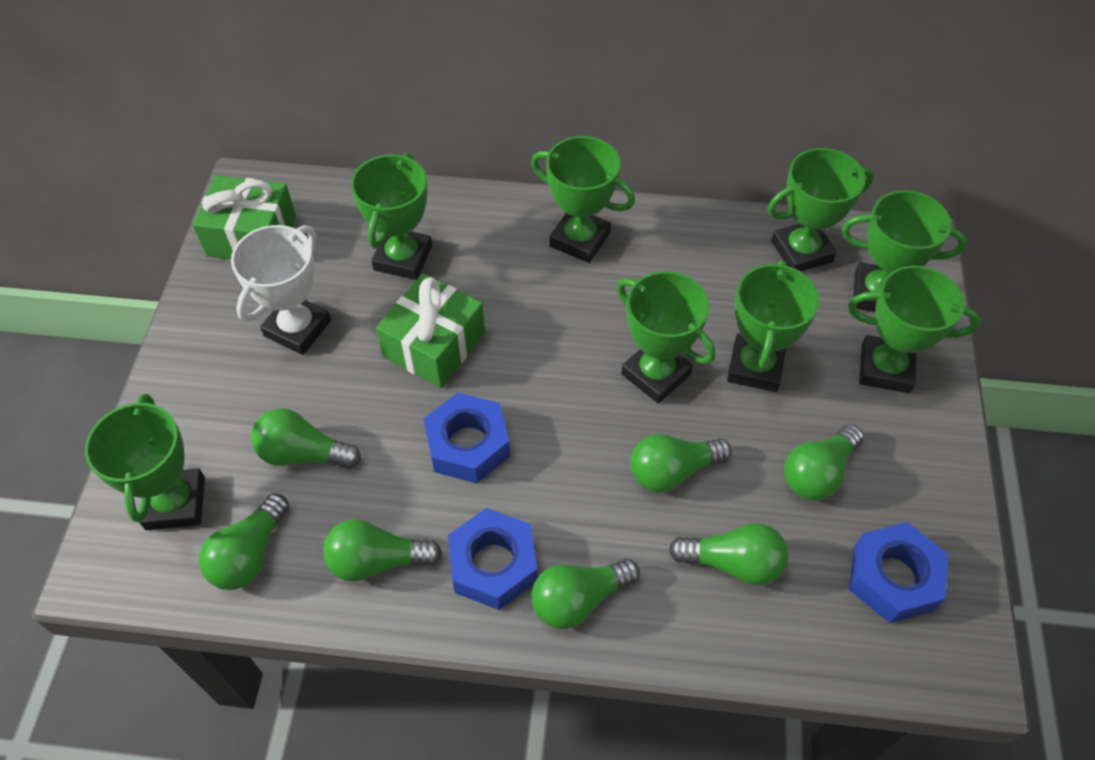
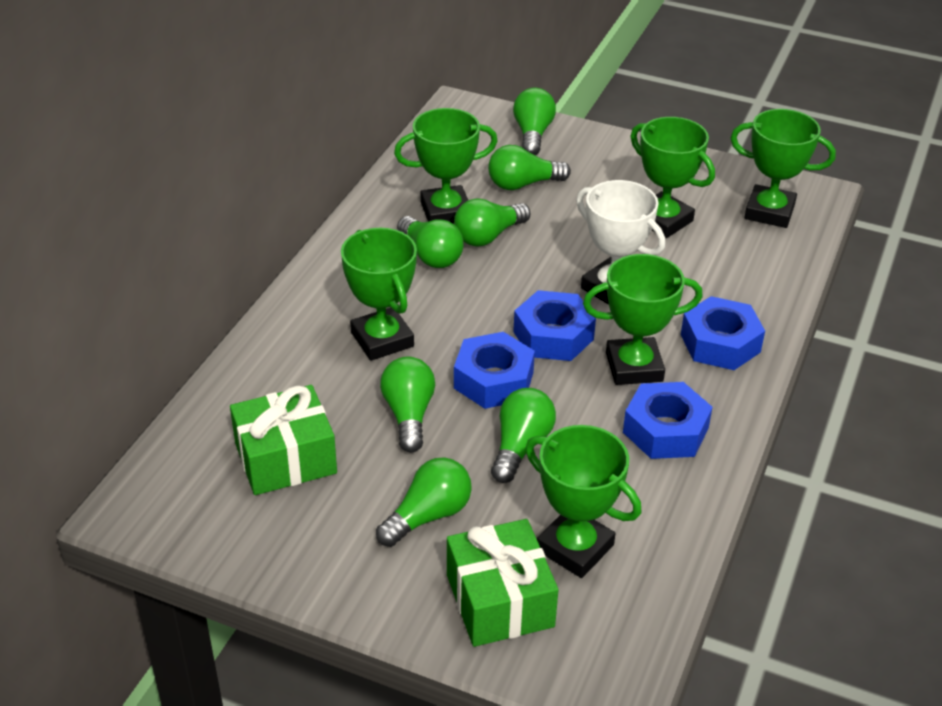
blue nut: 3 -> 4
green trophy: 8 -> 6

